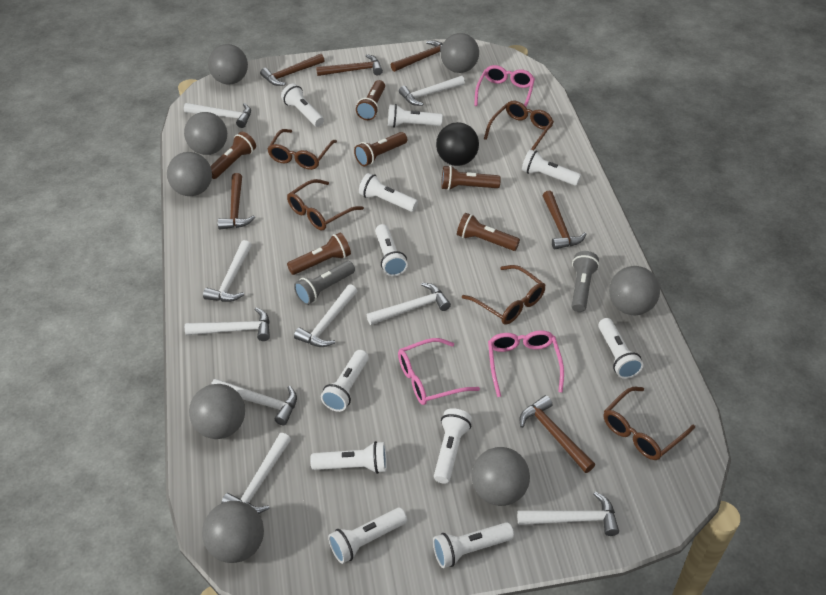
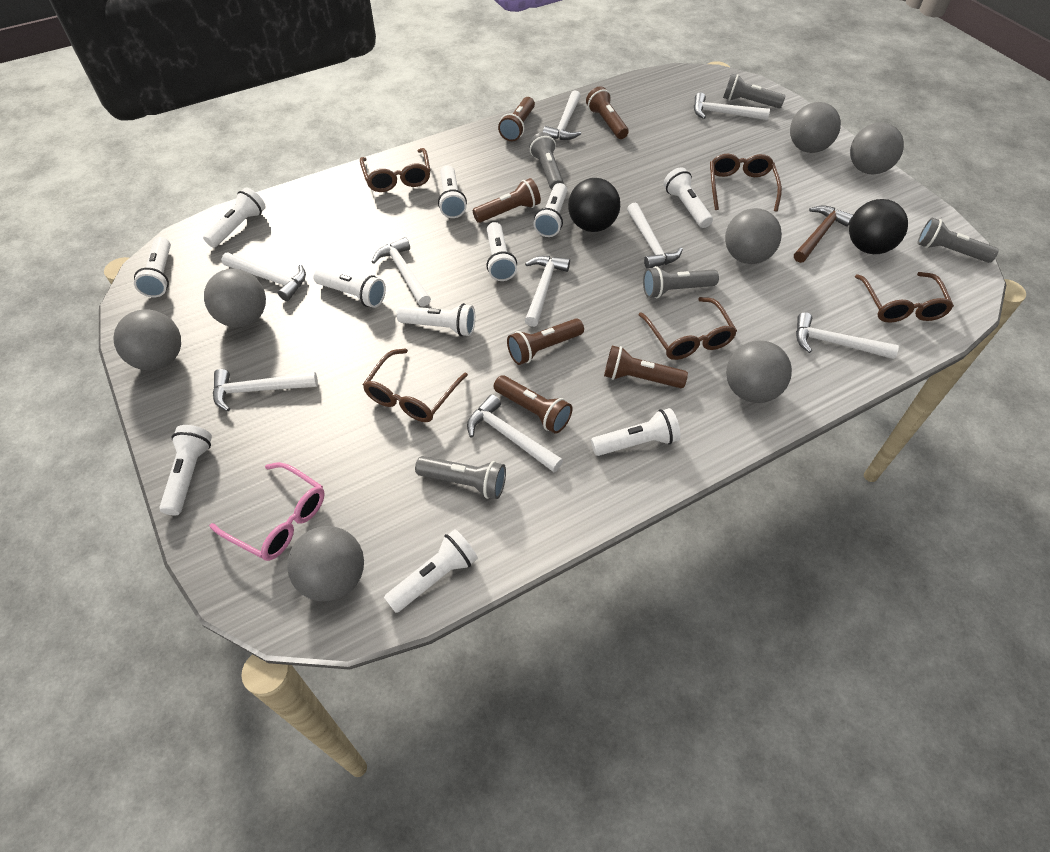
black ball: 1 -> 2
brown hammer: 6 -> 1
grey ball: 8 -> 7
grey flashlight: 2 -> 5
pink glasses: 3 -> 1

